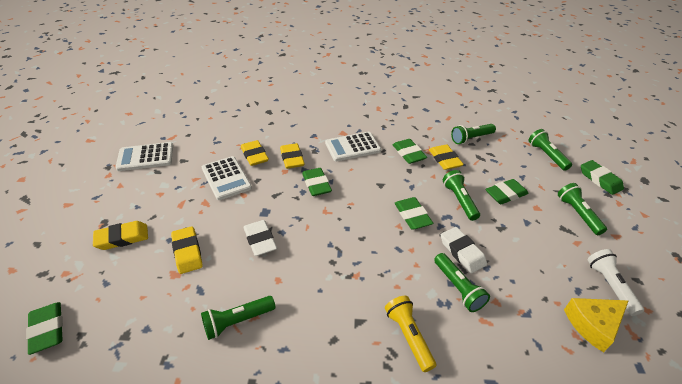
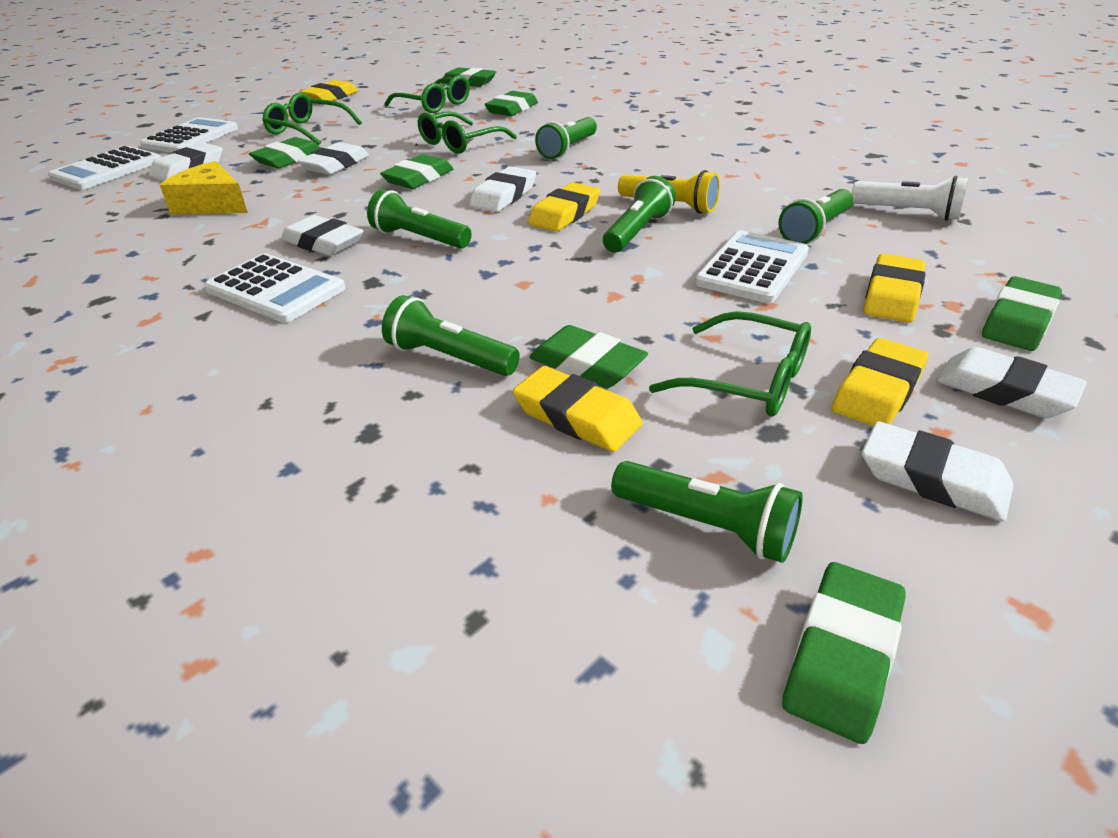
green eraser: 6 -> 7
green glasses: 0 -> 4
white calculator: 3 -> 4
white eraser: 2 -> 6

